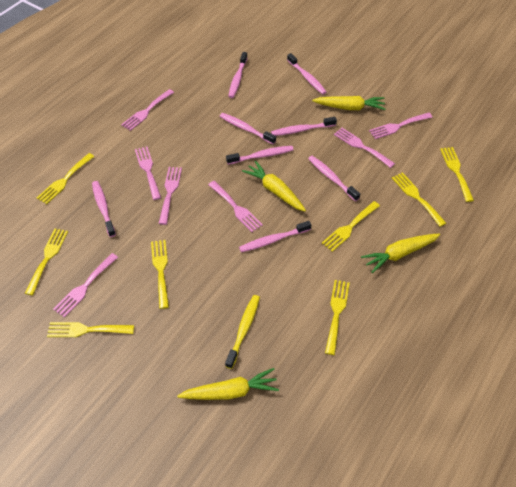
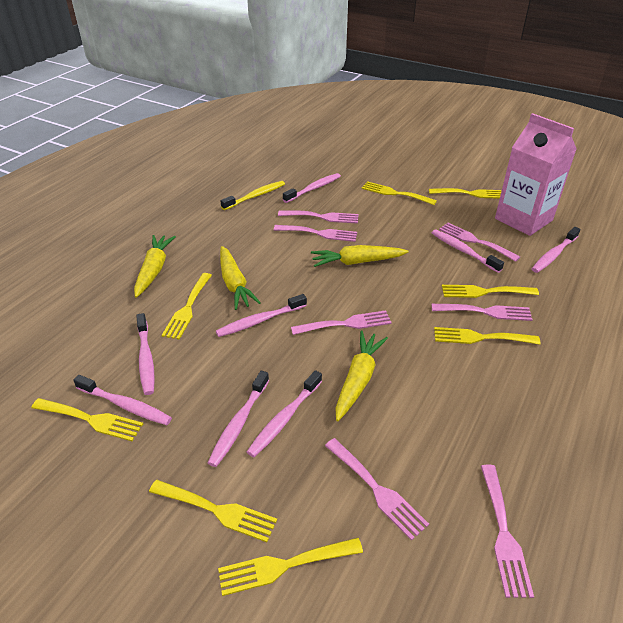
pink carton: 0 -> 1

